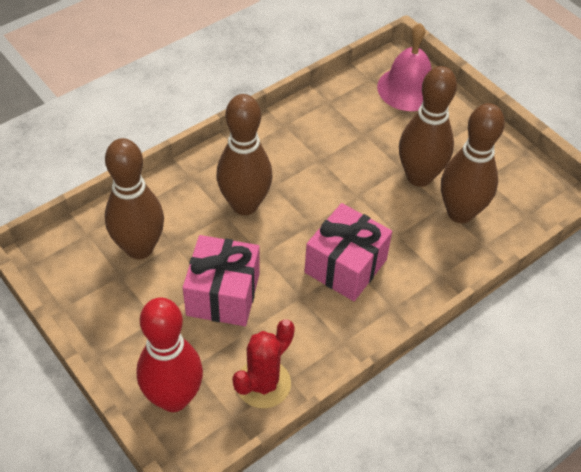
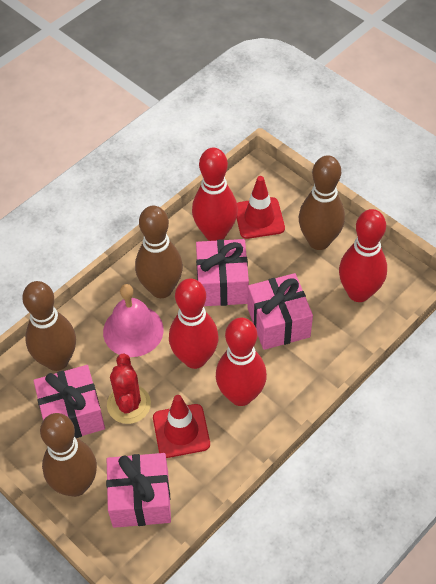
pink gift: 2 -> 4
red bowling pin: 1 -> 4
red traffic cone: 0 -> 2

